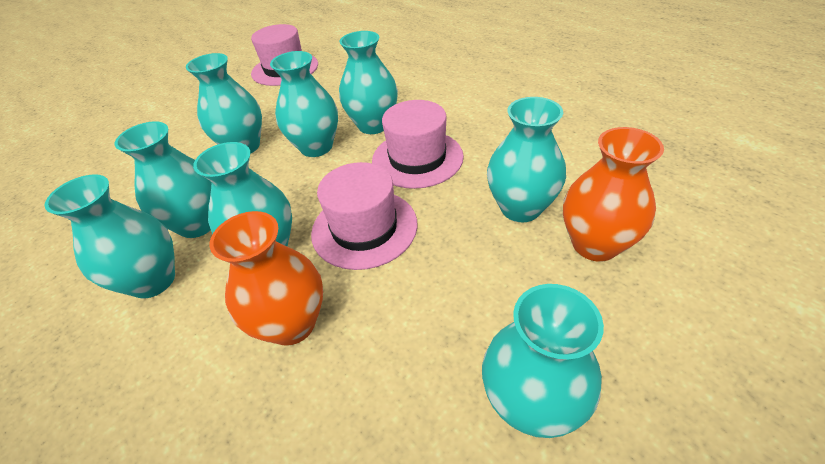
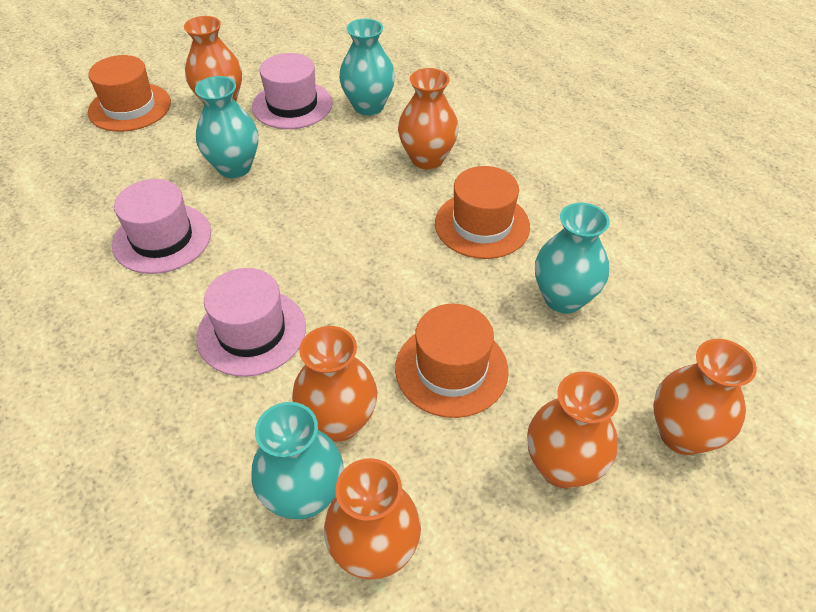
orange hat: 0 -> 3
orange vase: 2 -> 6
turquoise vase: 8 -> 4

